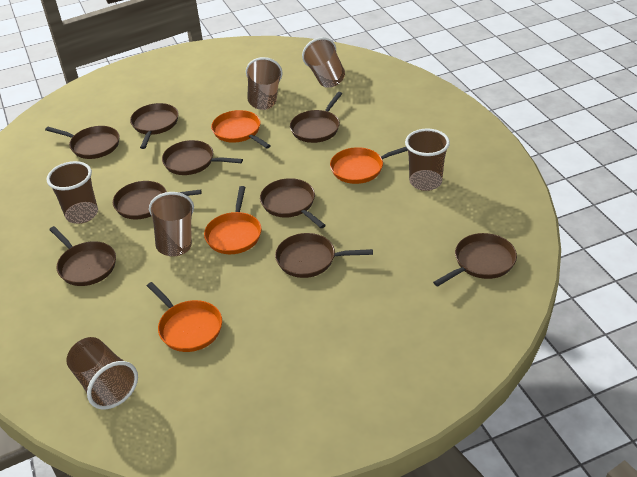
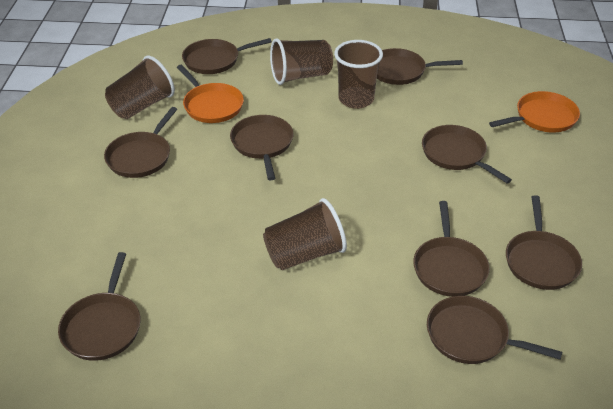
brown cup: 6 -> 4
orange pan: 4 -> 2

